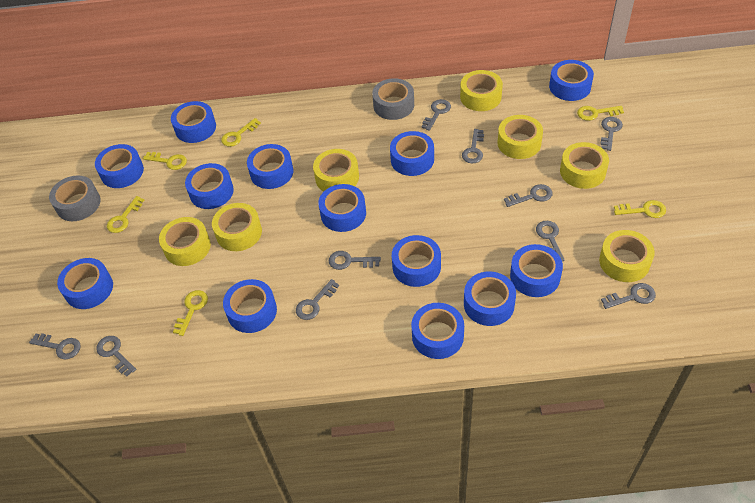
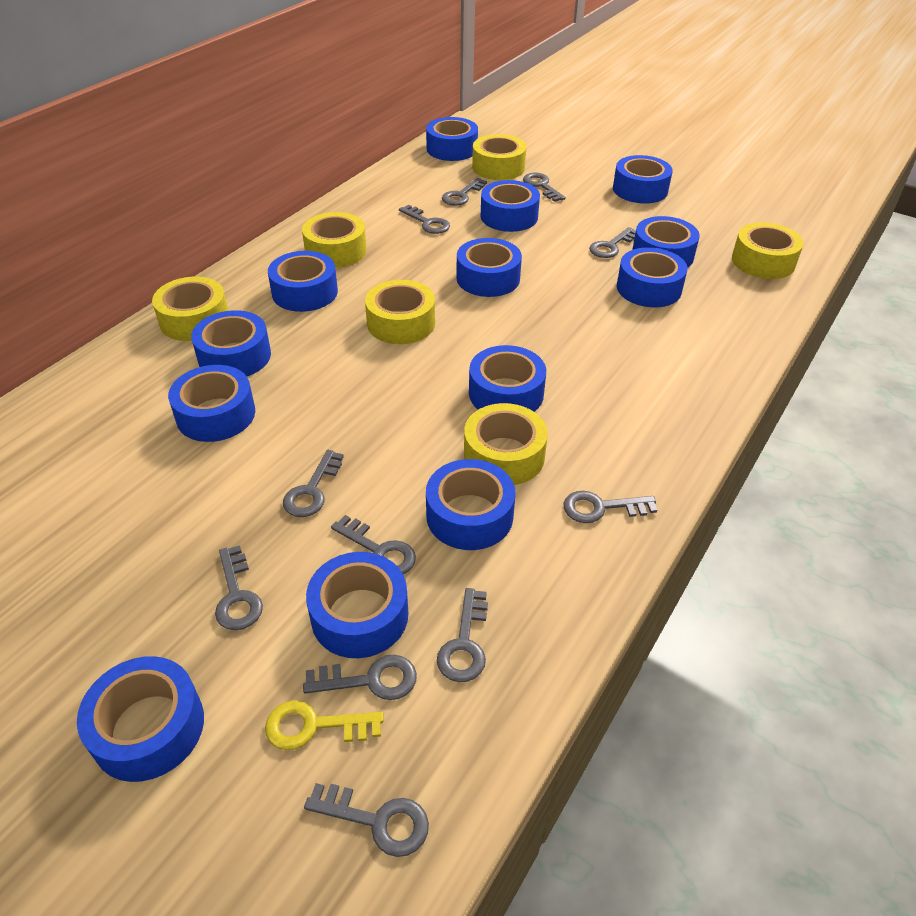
grey key: 10 -> 11
grey tape: 2 -> 0
yellow key: 6 -> 1
yellow tape: 7 -> 6

